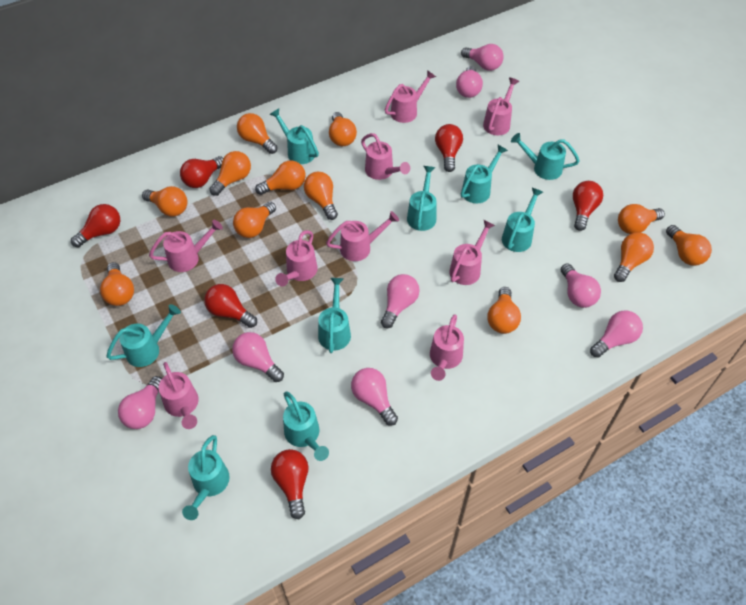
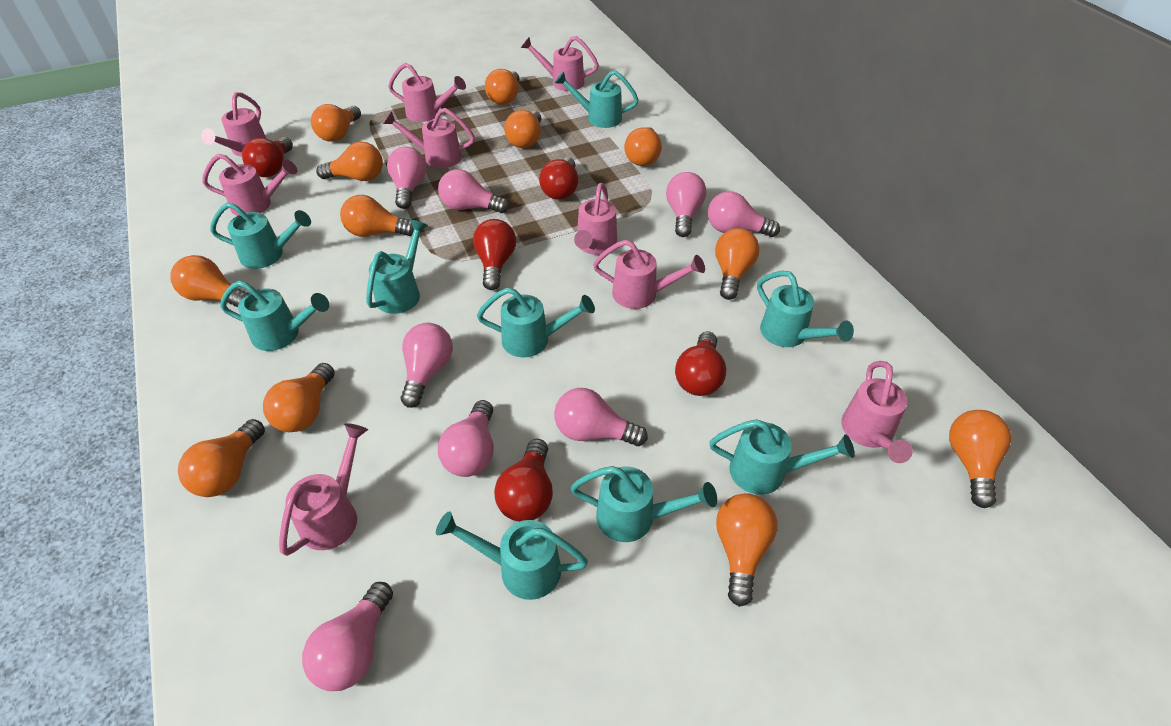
red light bulb: 6 -> 5

